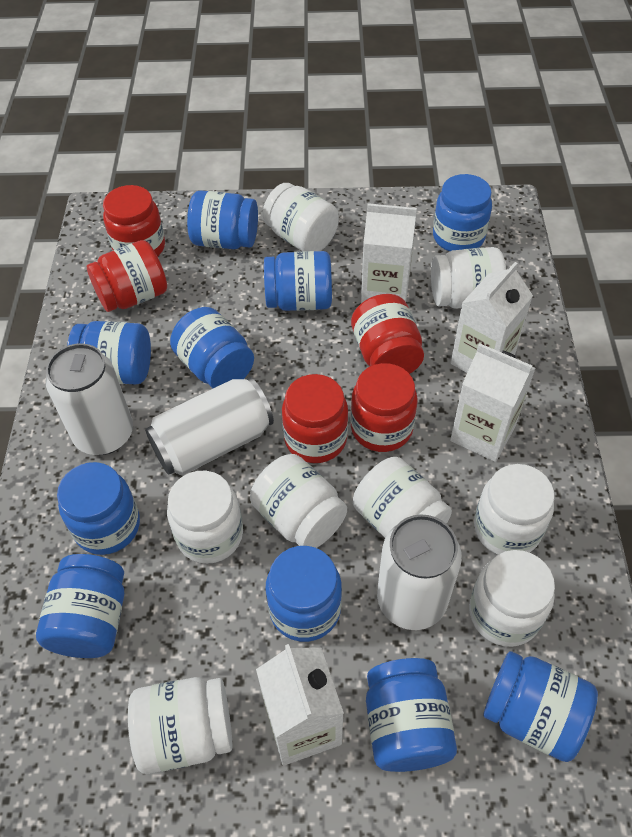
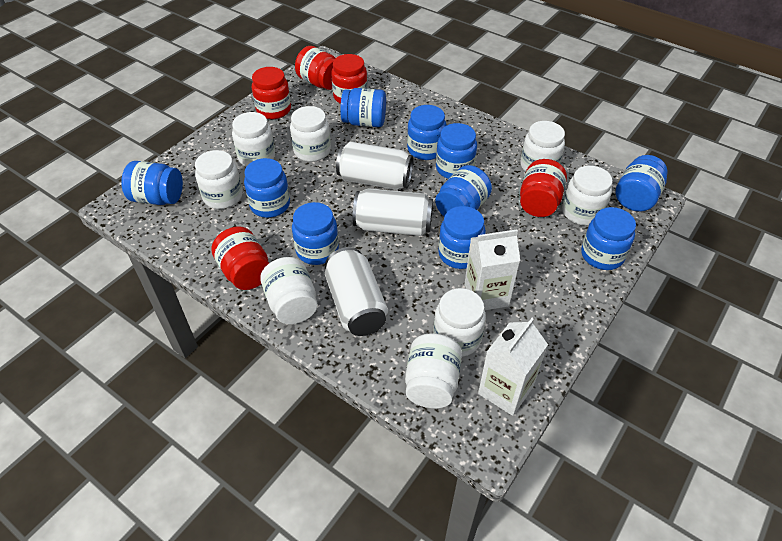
white carton: 4 -> 2

